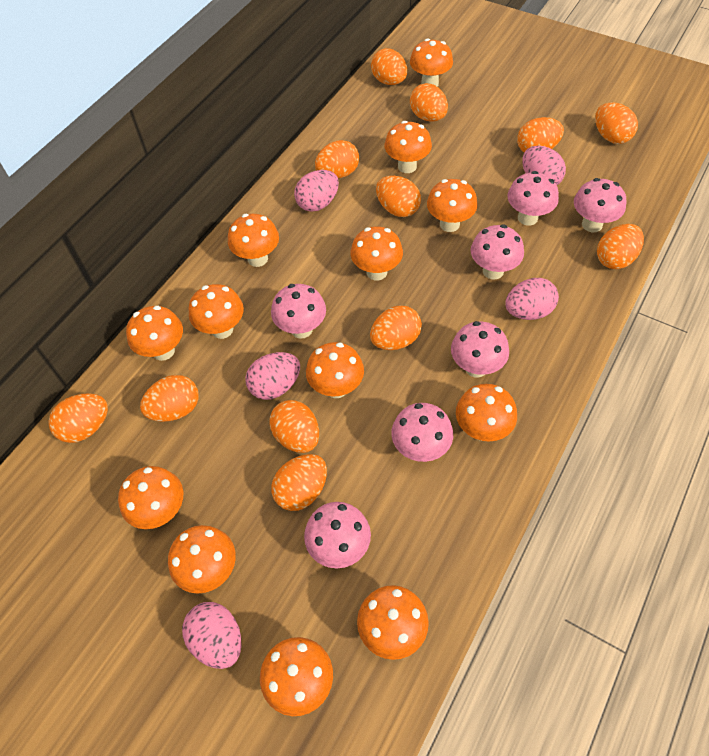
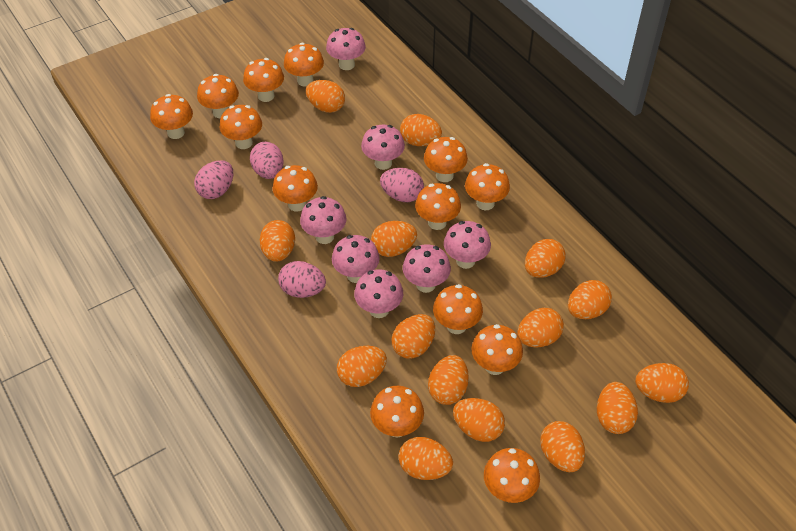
orange egg: 12 -> 15
pink egg: 5 -> 4

